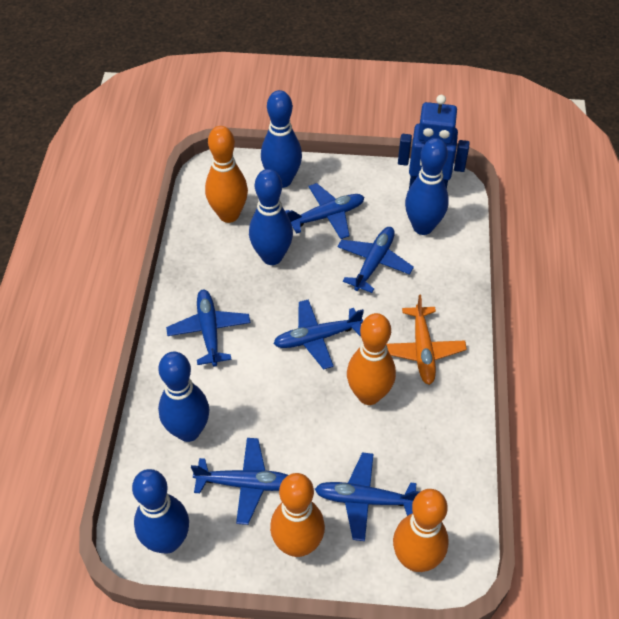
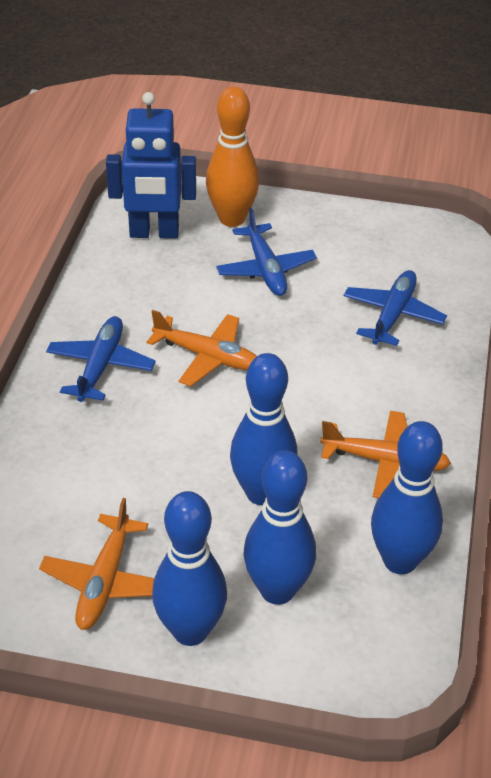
blue bowling pin: 5 -> 4
blue plane: 6 -> 3
orange bowling pin: 4 -> 1
orange plane: 1 -> 3

